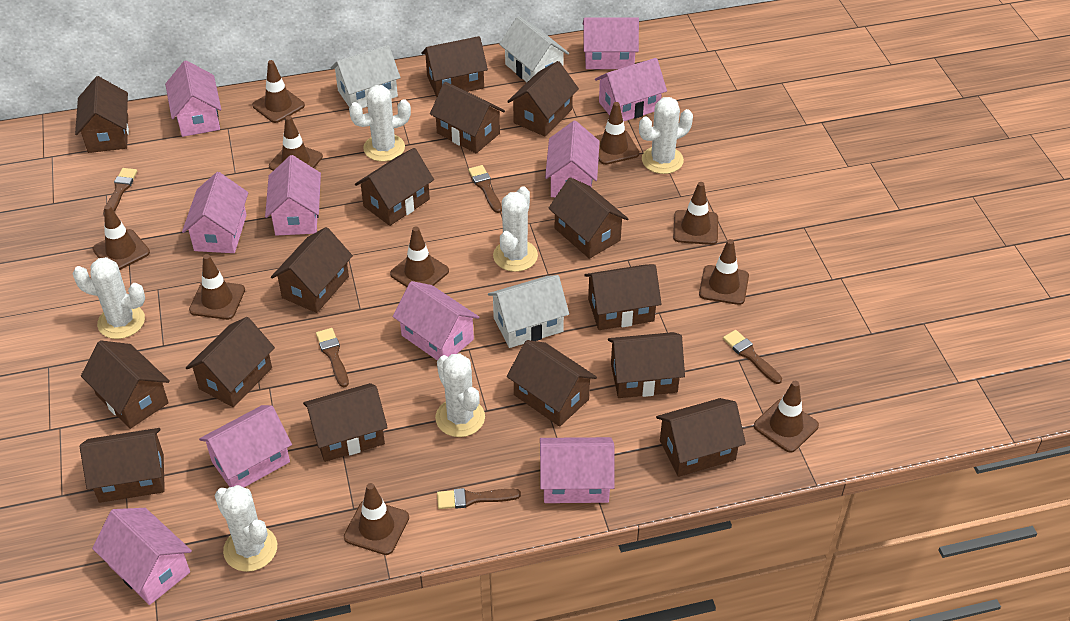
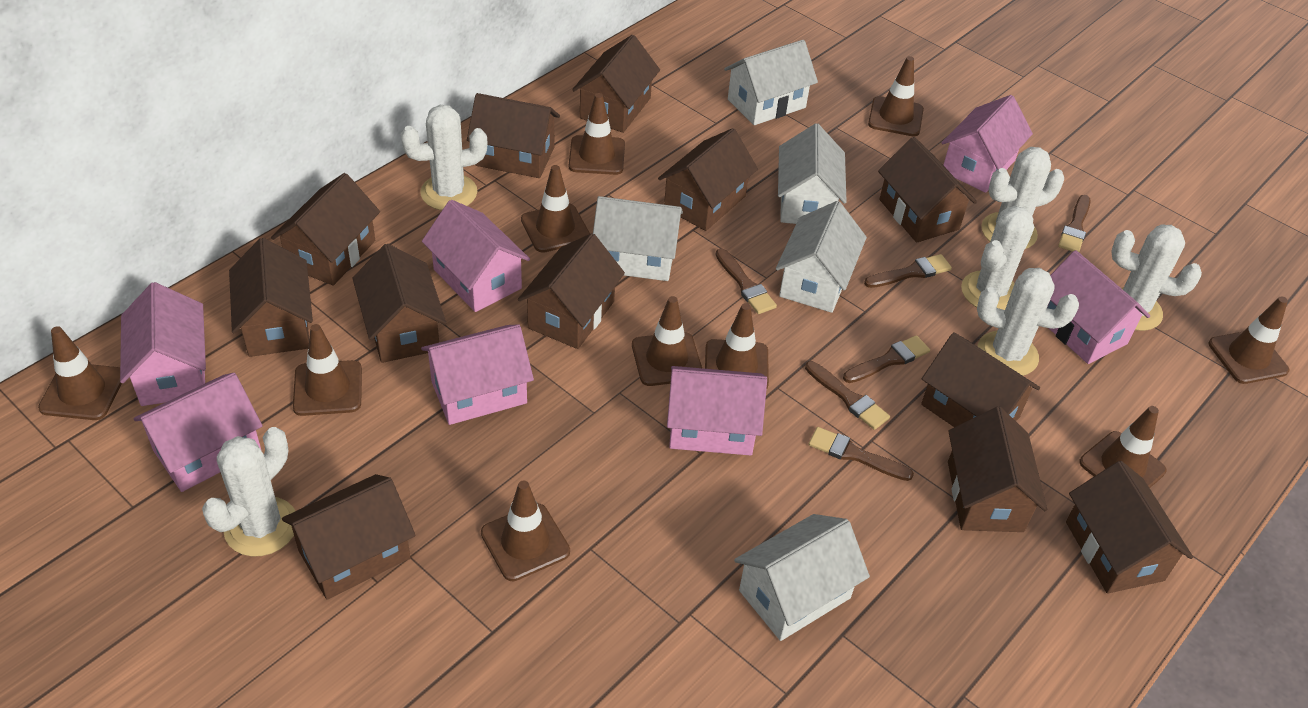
brown brush: 5 -> 6
brown house: 15 -> 12
pink house: 10 -> 7
white house: 3 -> 5

